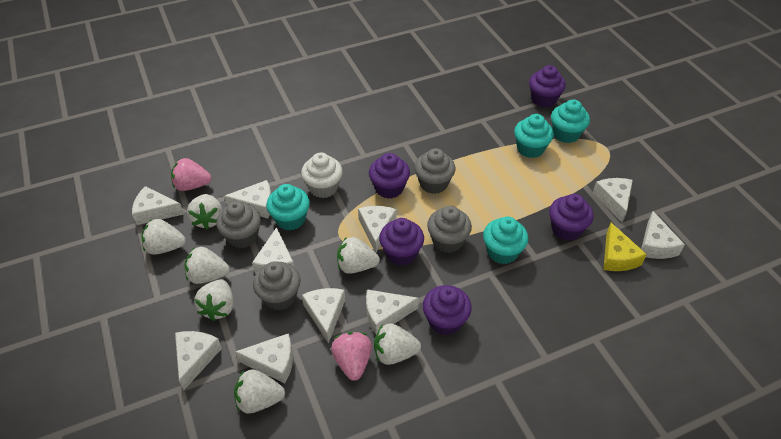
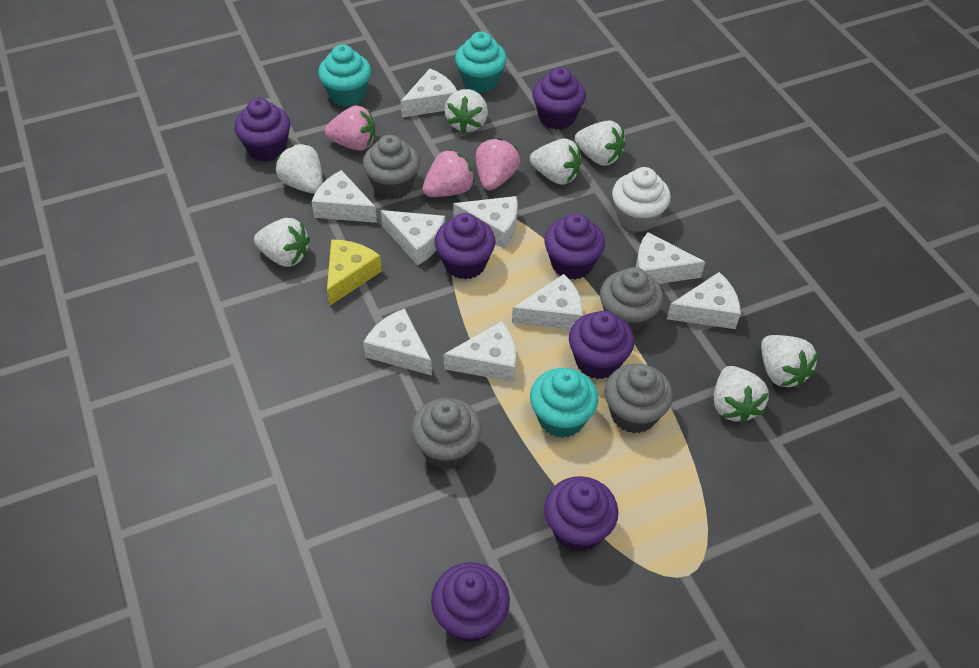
pink strawberry: 2 -> 3
purple cupcake: 5 -> 7
turquoise cupcake: 4 -> 3
white cheese: 10 -> 9

